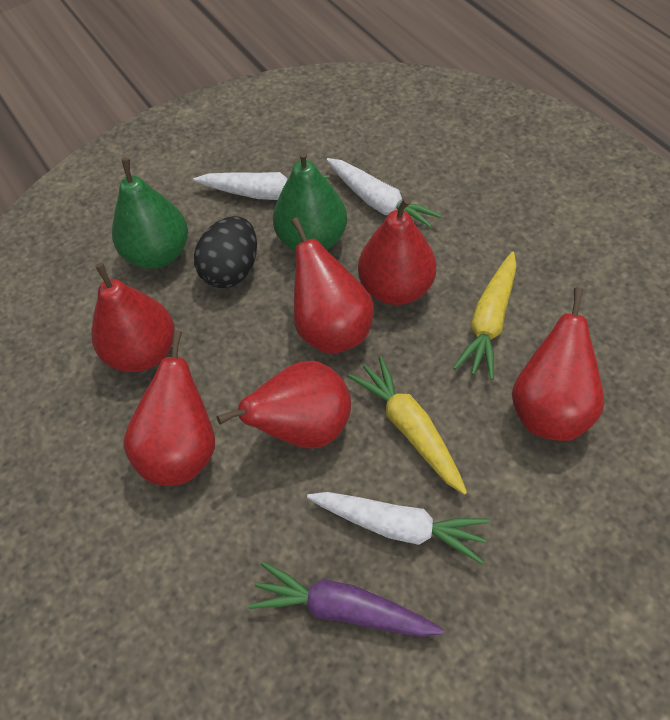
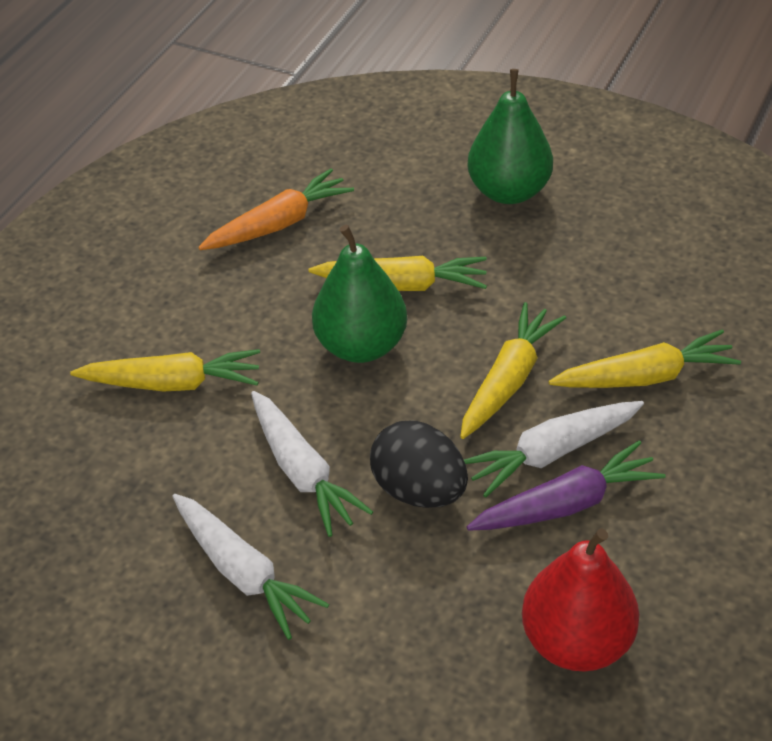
orange carrot: 0 -> 1
red pear: 6 -> 1
yellow carrot: 2 -> 4

